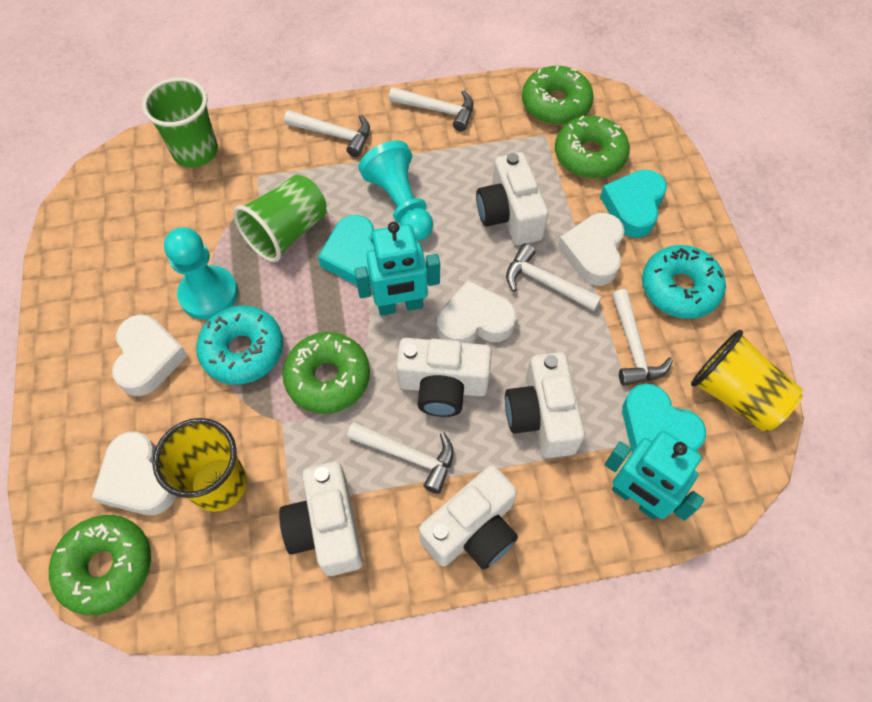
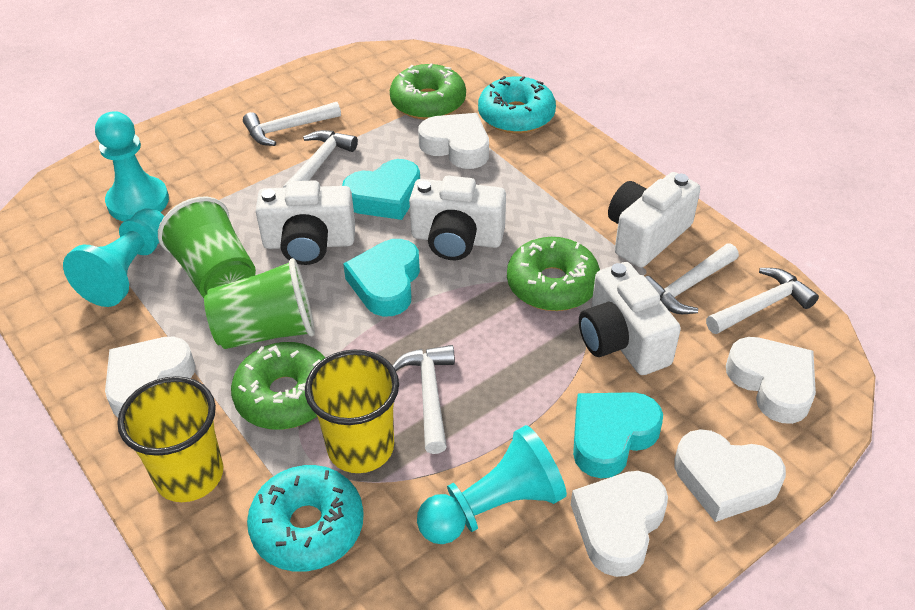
green donut: 4 -> 3
turquoise pawn: 2 -> 3
turquoise robot: 2 -> 0
white camera: 5 -> 4
white heart: 4 -> 5

